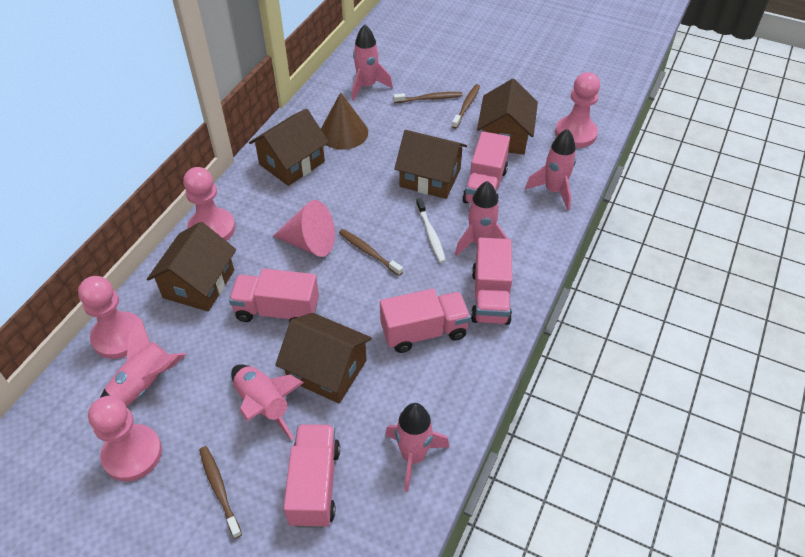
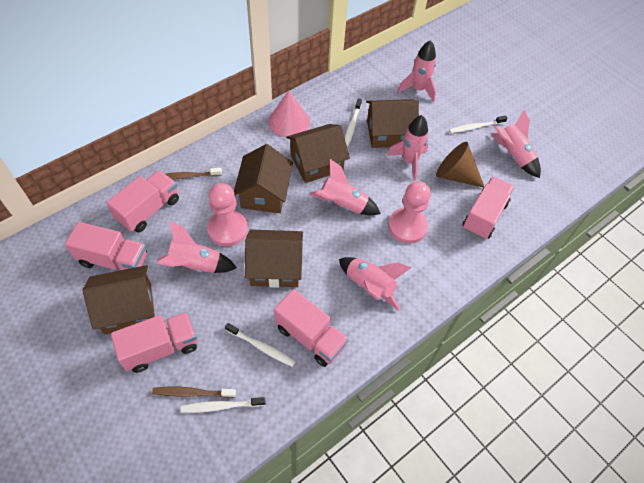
brown toothbrush: 4 -> 2
pink pawn: 4 -> 2
white toothbrush: 1 -> 4

